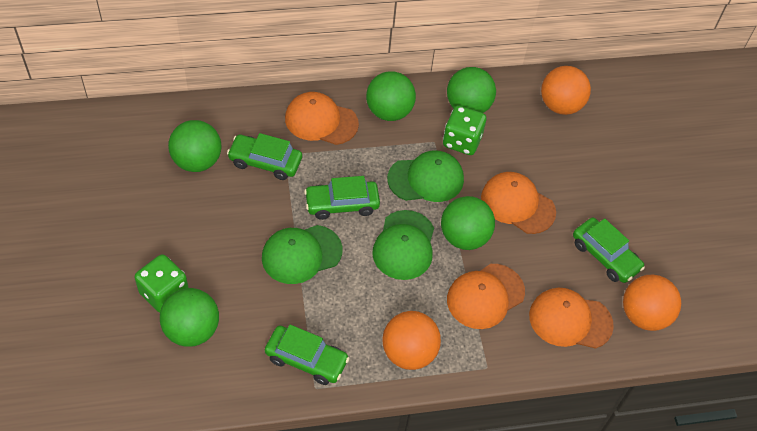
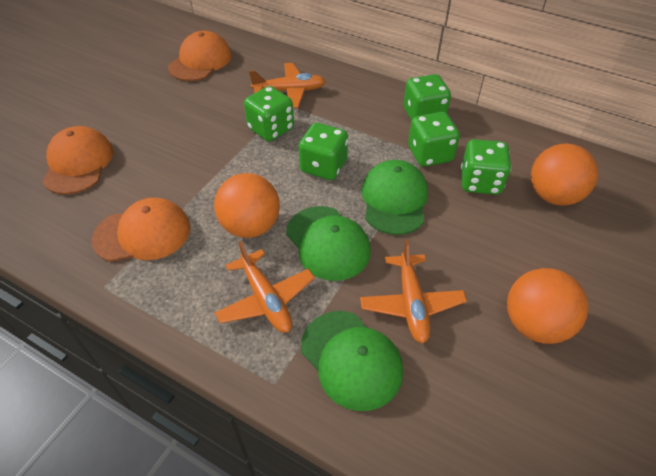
green ball: 5 -> 0
green car: 4 -> 0
green dice: 2 -> 5
orange cap: 4 -> 3
orange plane: 0 -> 3

